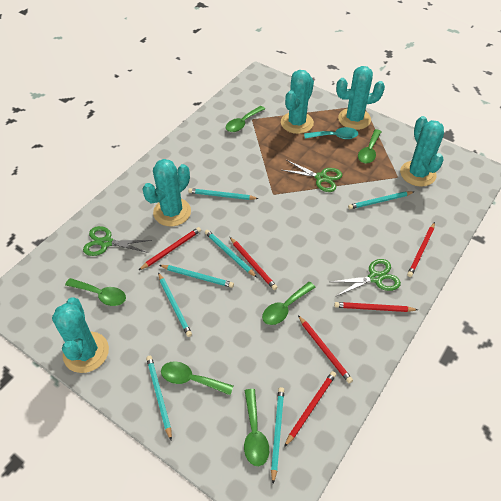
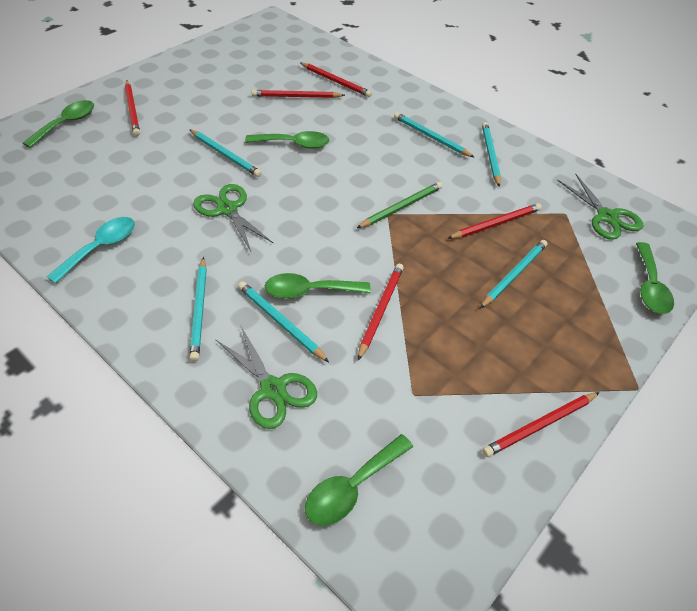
green pencil: 0 -> 1
green spoon: 6 -> 5
turquoise cactus: 5 -> 0
turquoise pencil: 7 -> 6

